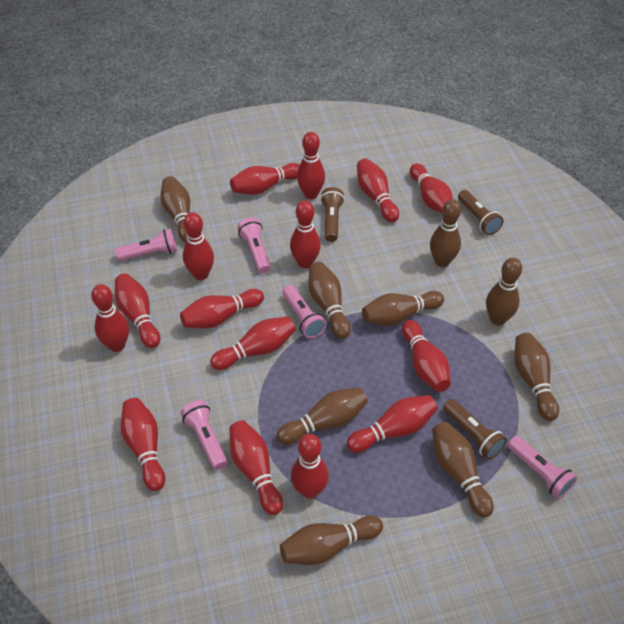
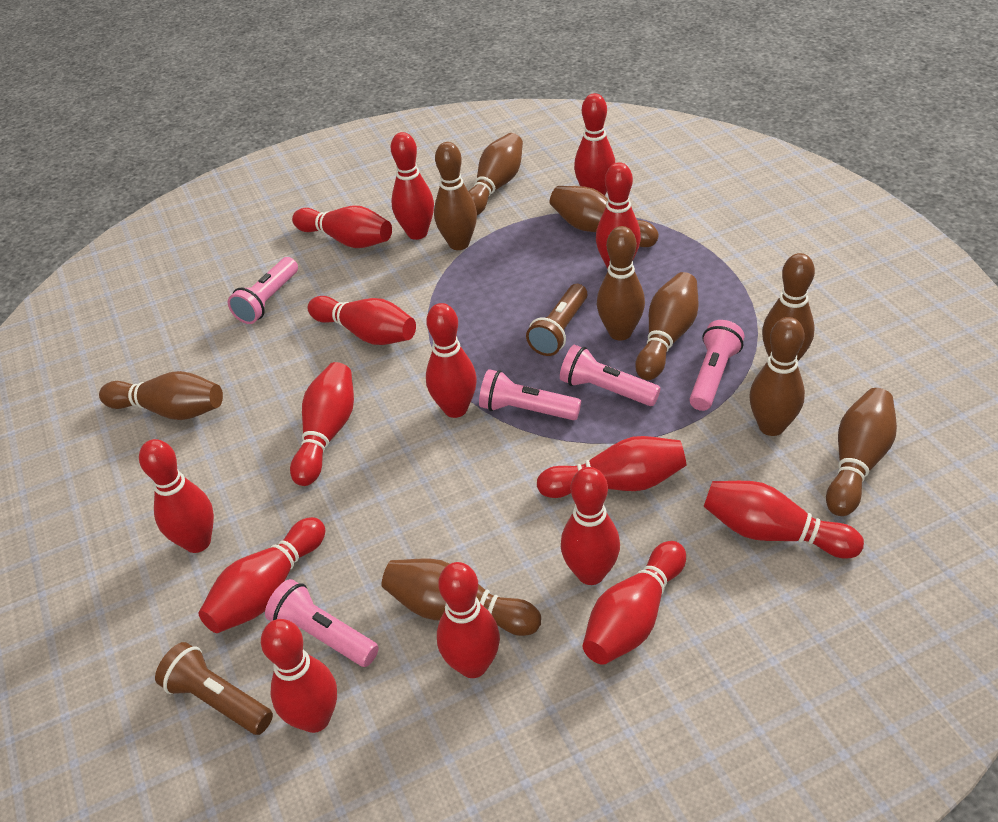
brown bowling pin: 9 -> 10
brown flashlight: 3 -> 2

